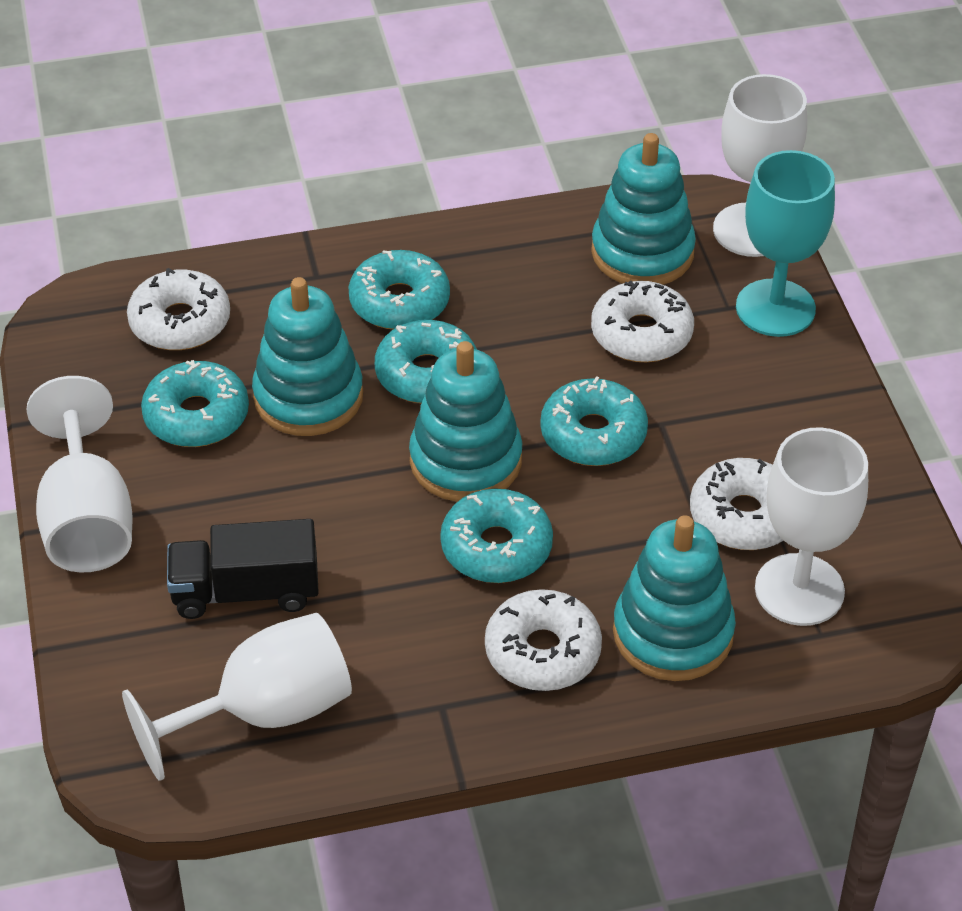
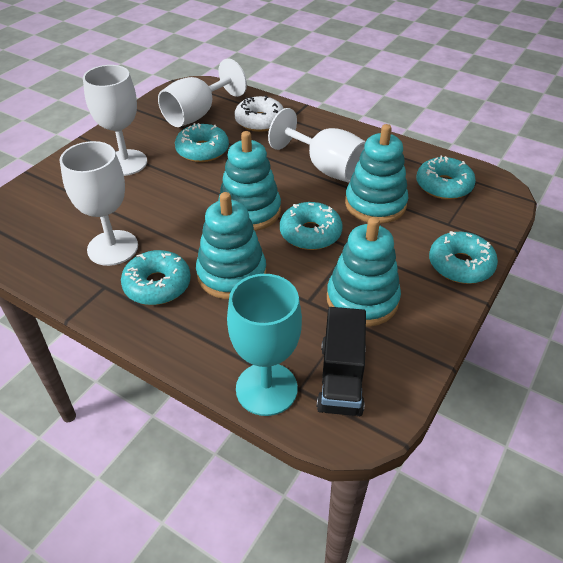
white donut: 4 -> 1

